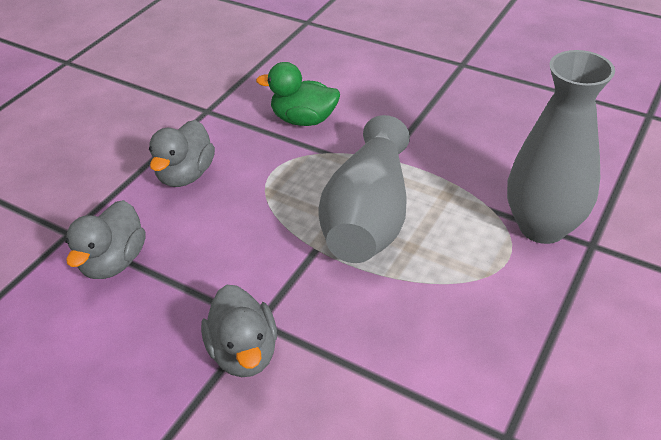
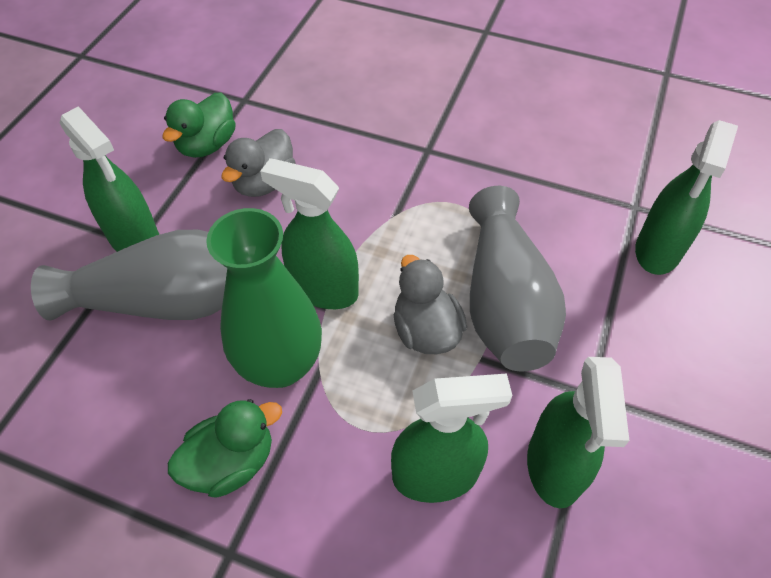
green duck: 1 -> 2
green spray bottle: 0 -> 5
green vase: 0 -> 1
grey duck: 3 -> 2

